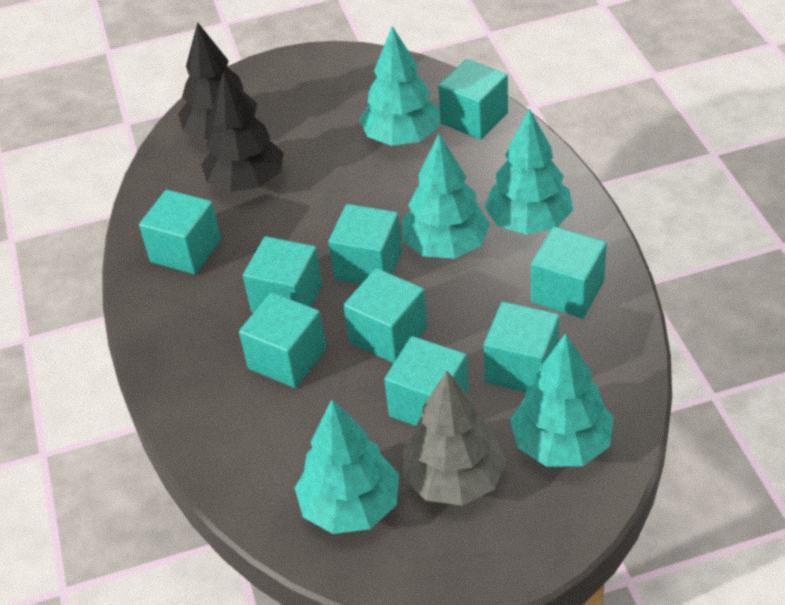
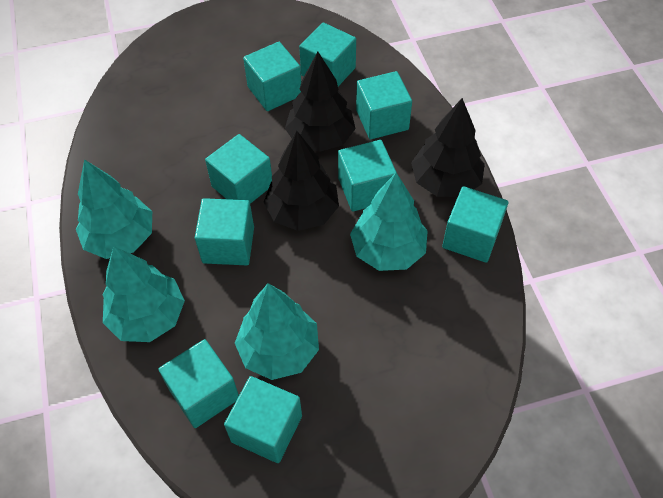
black tree: 2 -> 3
grey tree: 1 -> 0
turquoise tree: 5 -> 4

